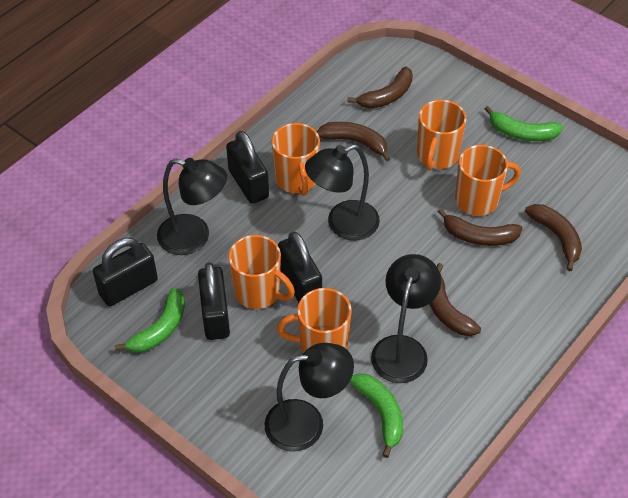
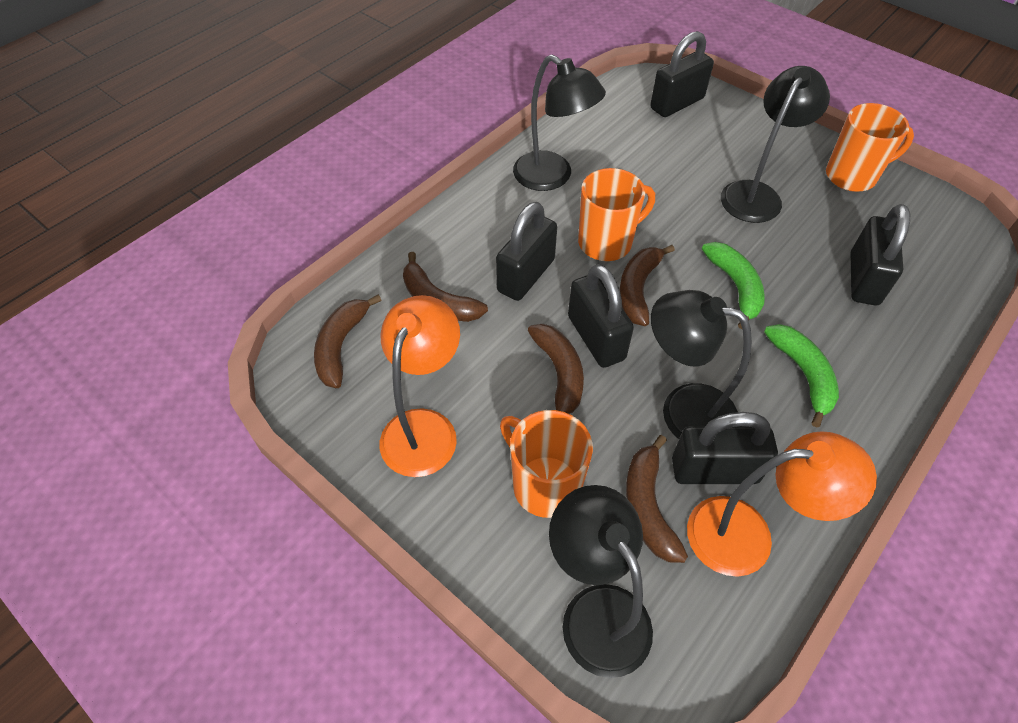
black padlock: 4 -> 5
green banana: 3 -> 2
orange lamp: 0 -> 2
orange mug: 5 -> 3

